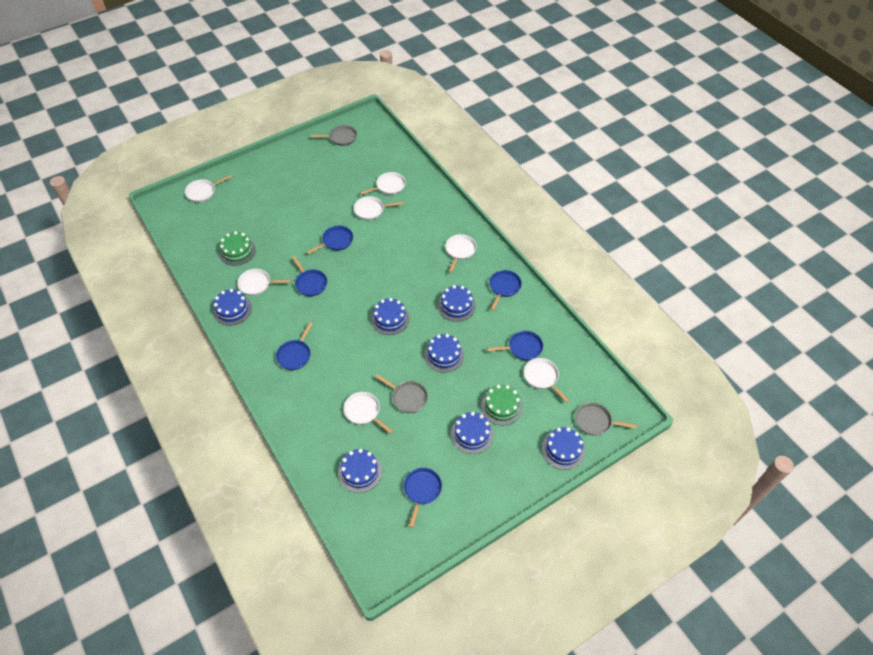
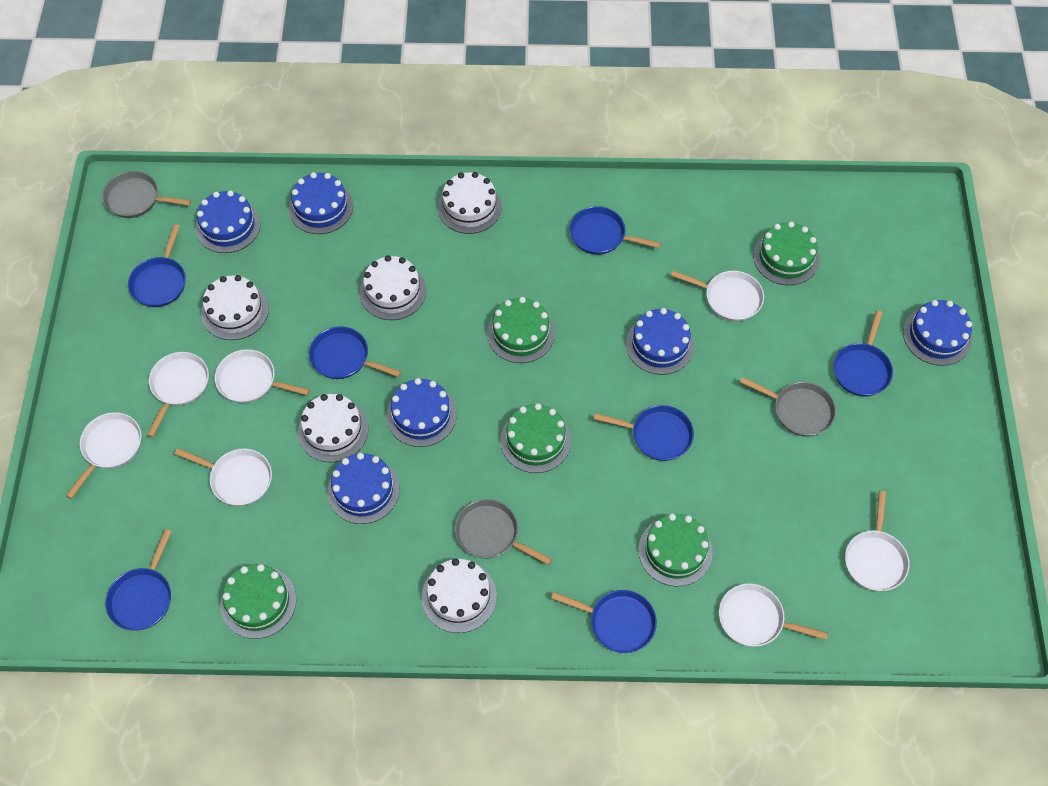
blue cake: 7 -> 6
blue pan: 6 -> 7
green cake: 2 -> 5
white cake: 0 -> 5

